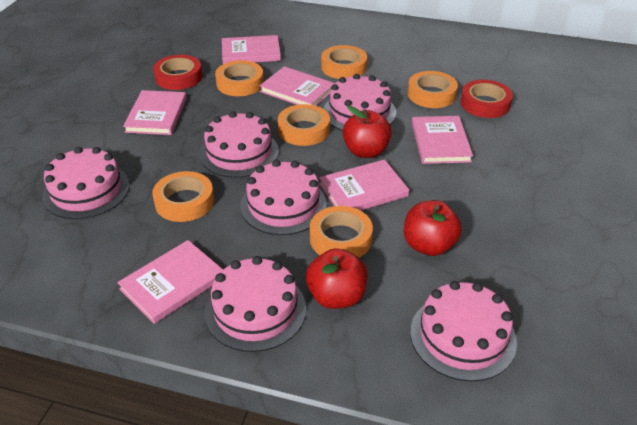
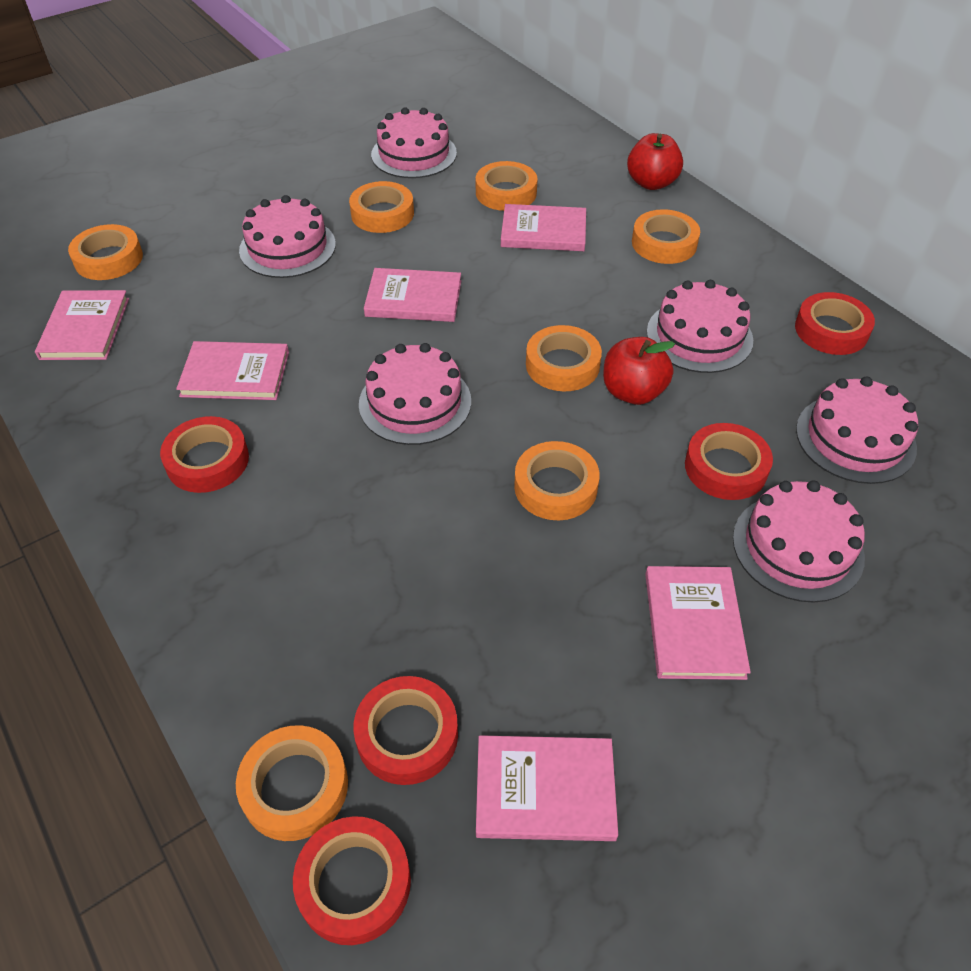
orange tape: 6 -> 7
red apple: 3 -> 2
red tape: 2 -> 5

